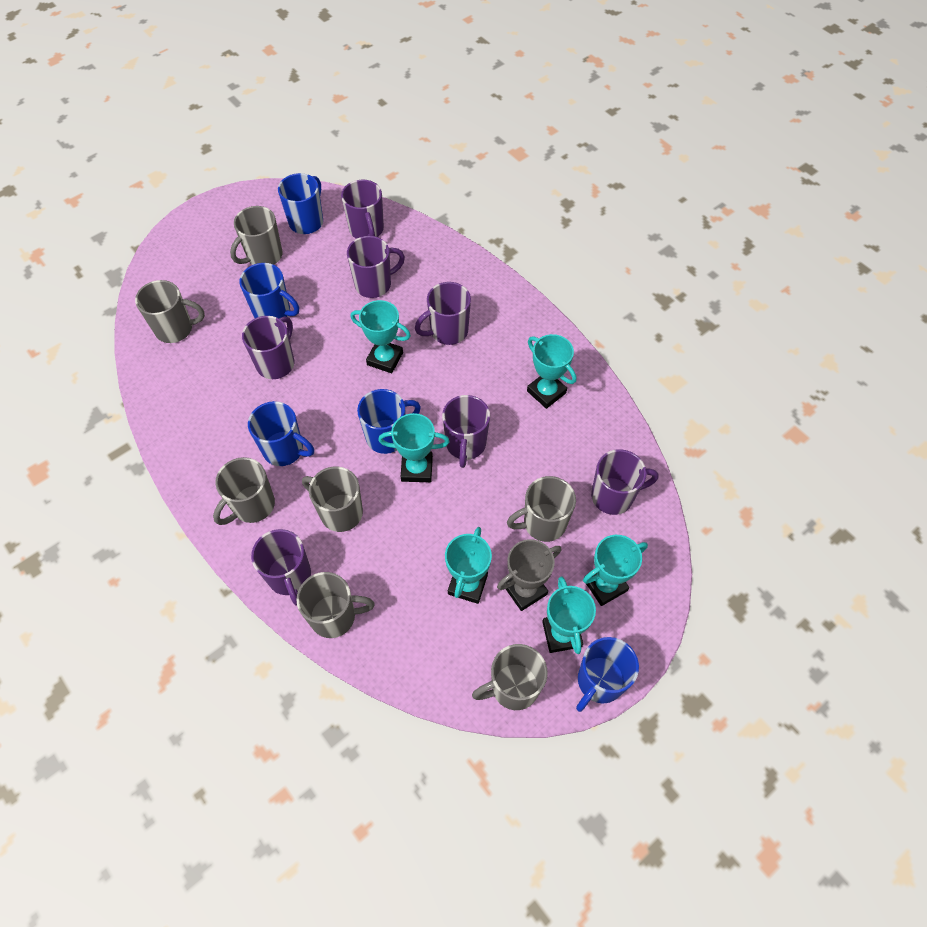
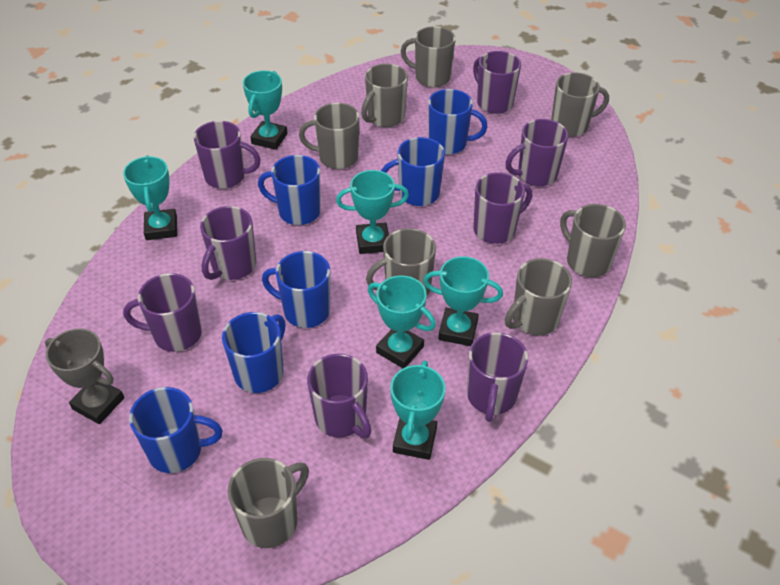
blue mug: 5 -> 6
grey mug: 7 -> 8
purple mug: 7 -> 8

